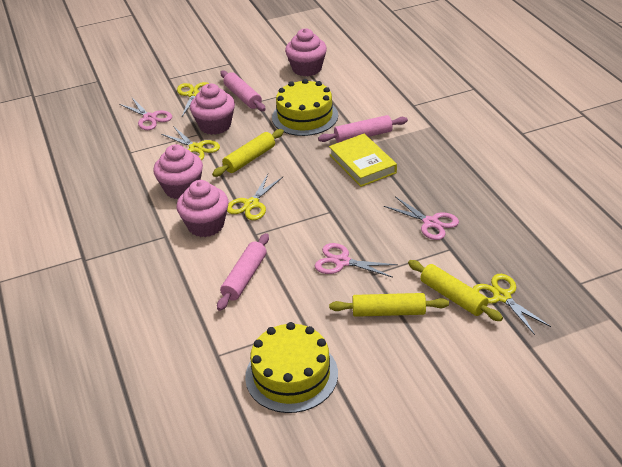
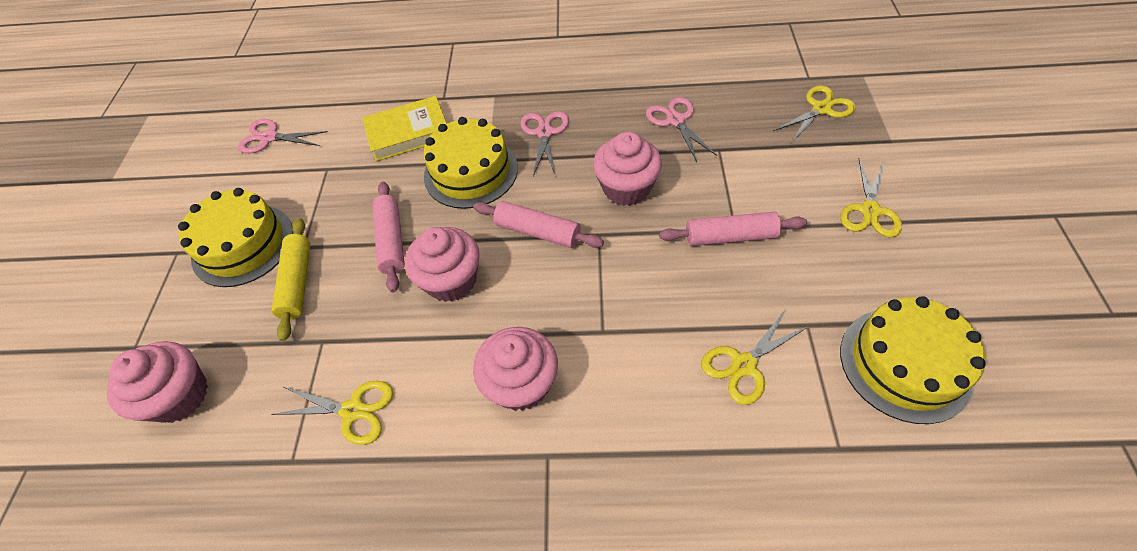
yellow cake: 2 -> 3
yellow rolling pin: 3 -> 1

